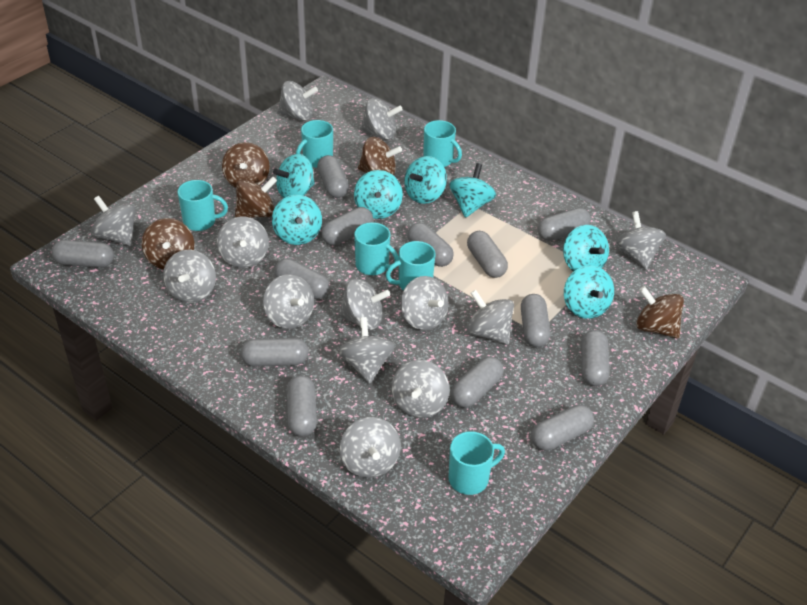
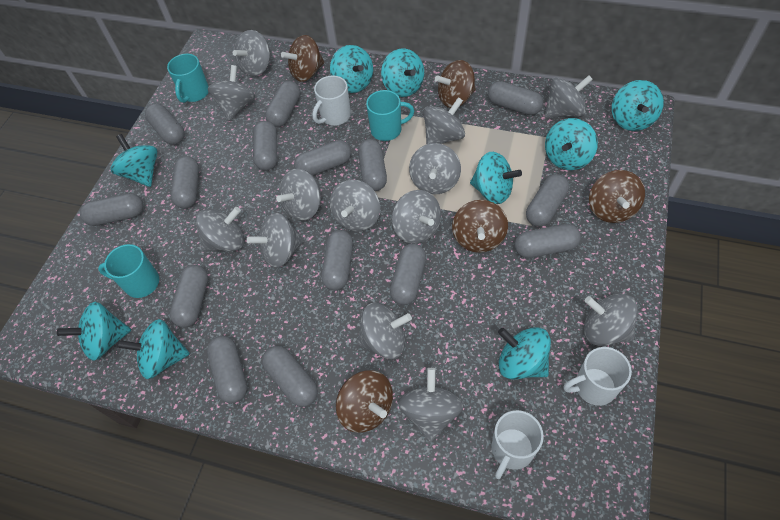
grey capsule: 13 -> 15
turquoise mug: 6 -> 3
turquoise spinning top: 7 -> 9
white mug: 0 -> 3

